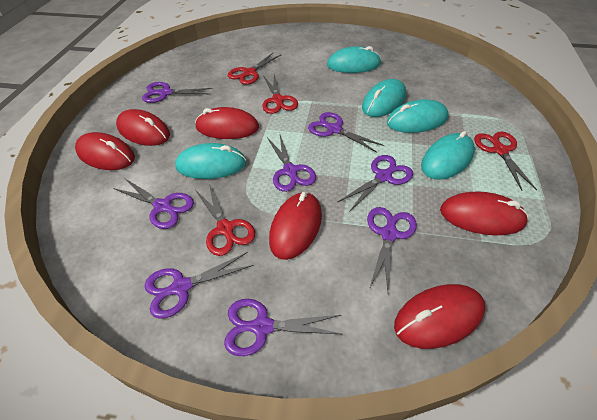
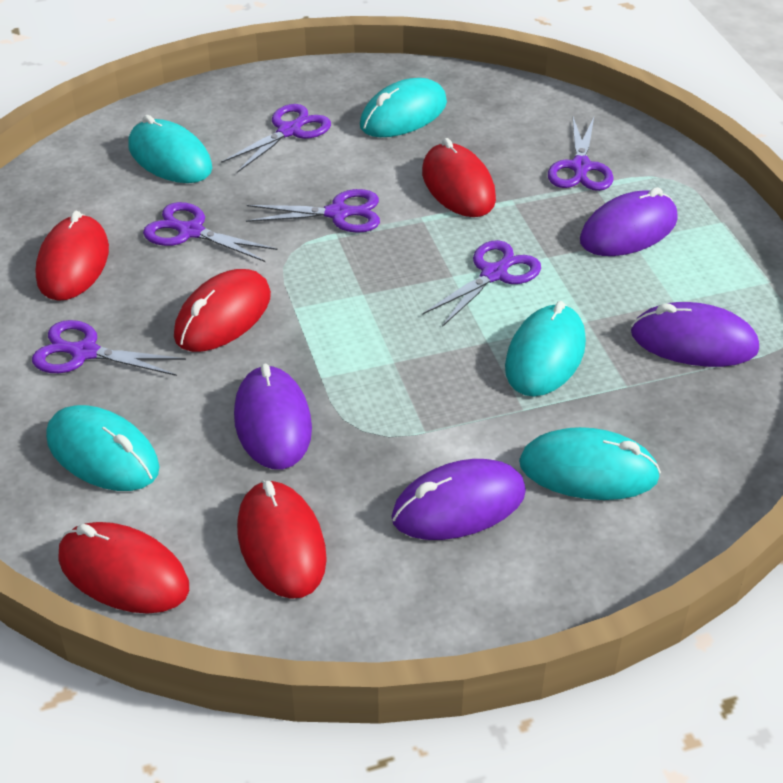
purple mouse: 0 -> 4
purple scissors: 8 -> 6
red mouse: 6 -> 5
red scissors: 4 -> 0

